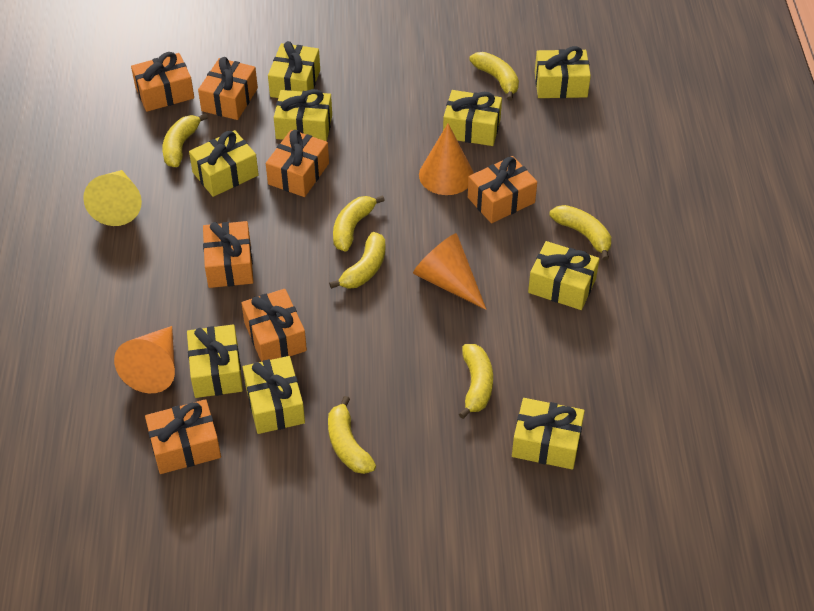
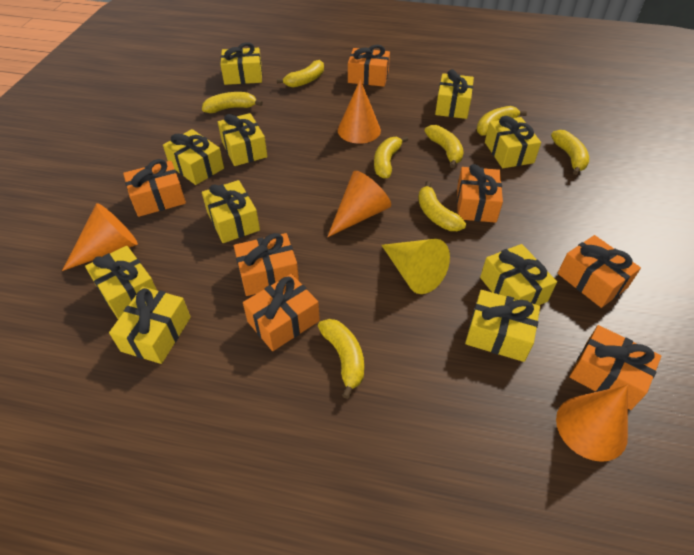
orange cone: 3 -> 4
yellow banana: 7 -> 8
yellow gift: 9 -> 10

